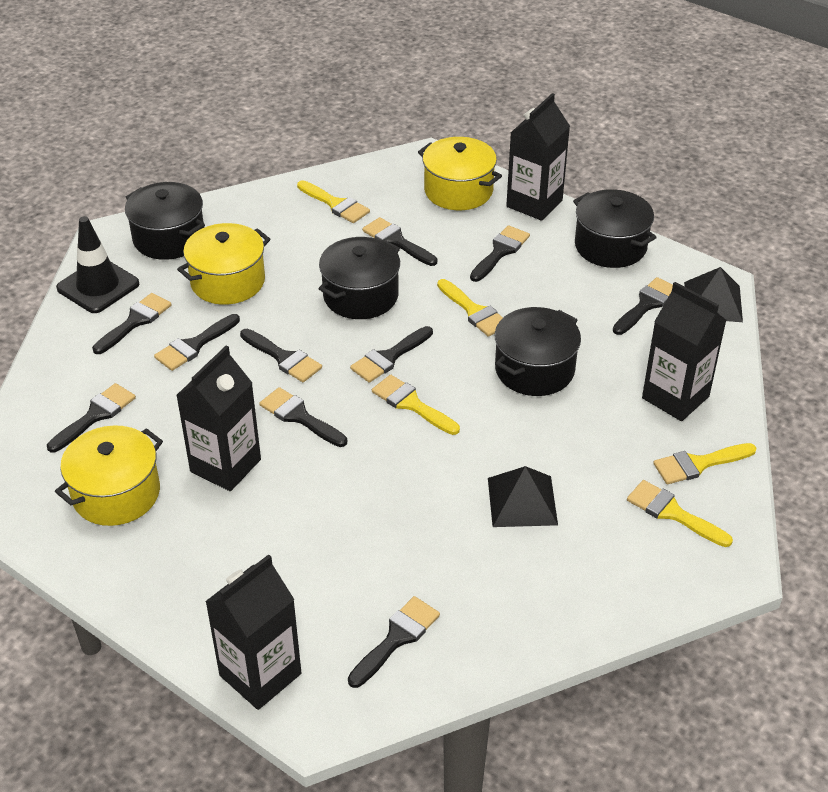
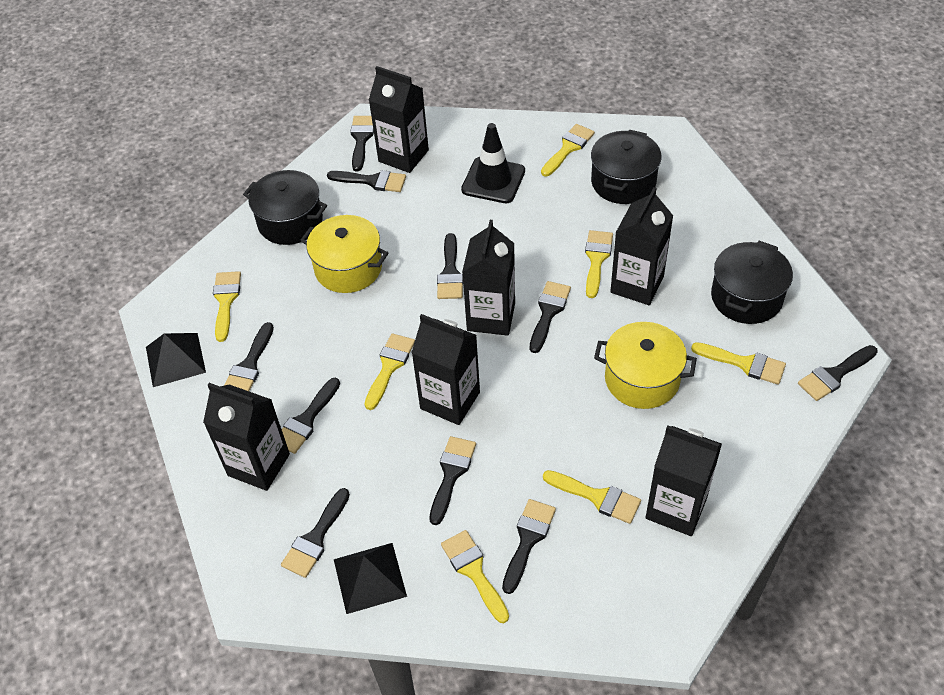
black carton: 4 -> 6
black pot: 4 -> 3
yellow brush: 5 -> 7
yellow pot: 3 -> 2

